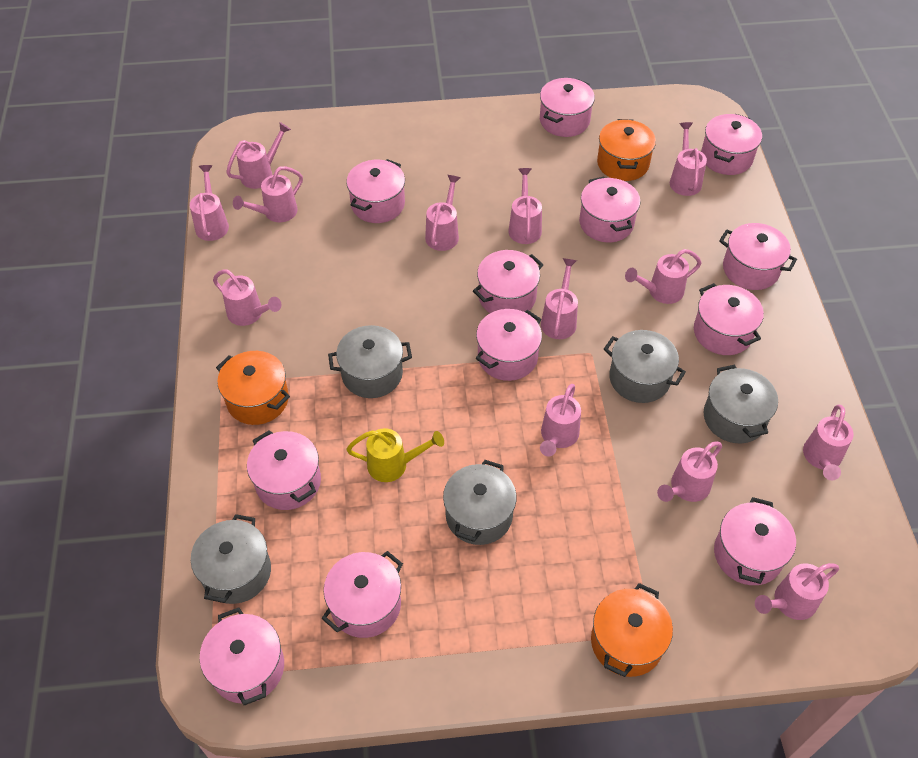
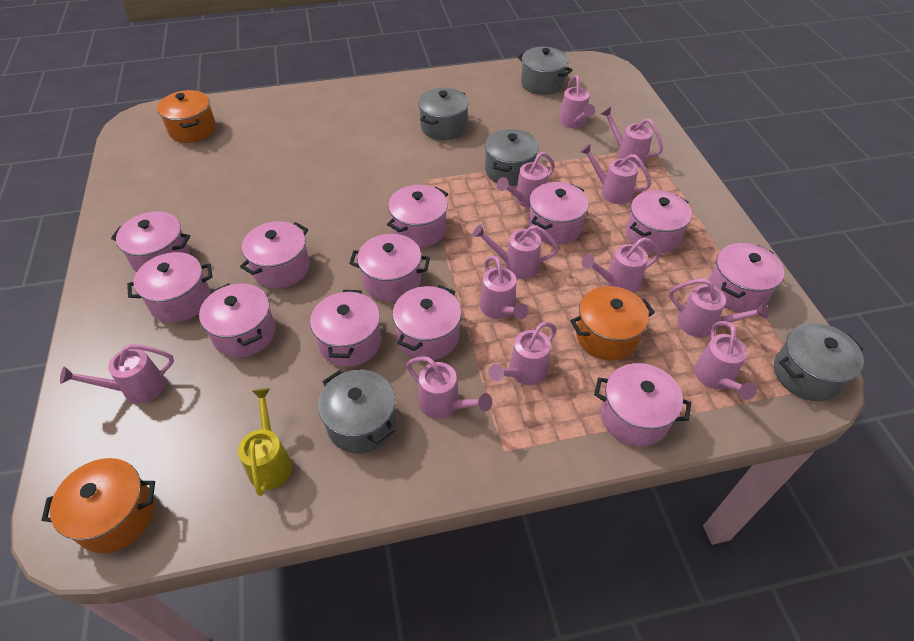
pink watering can: 13 -> 12

